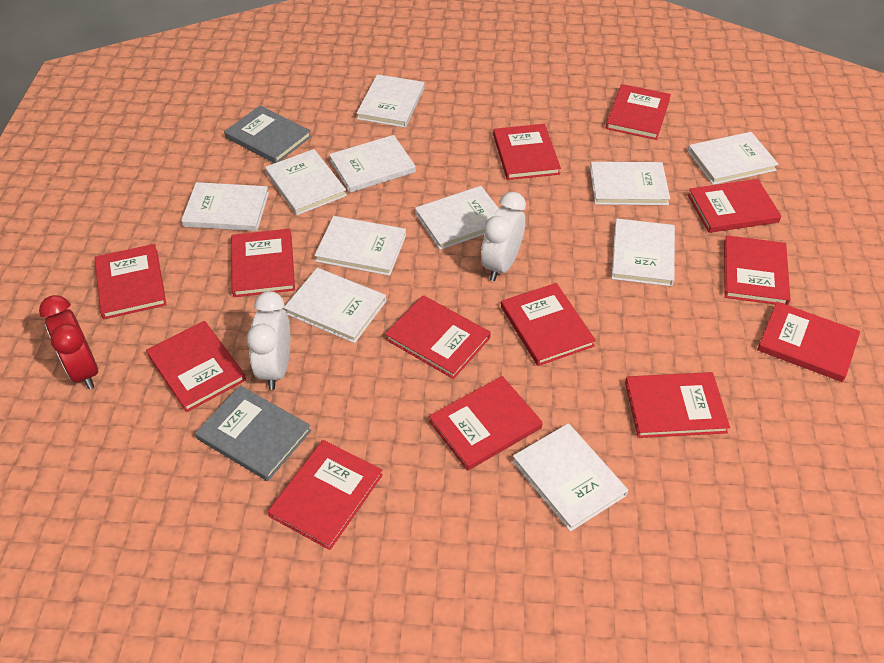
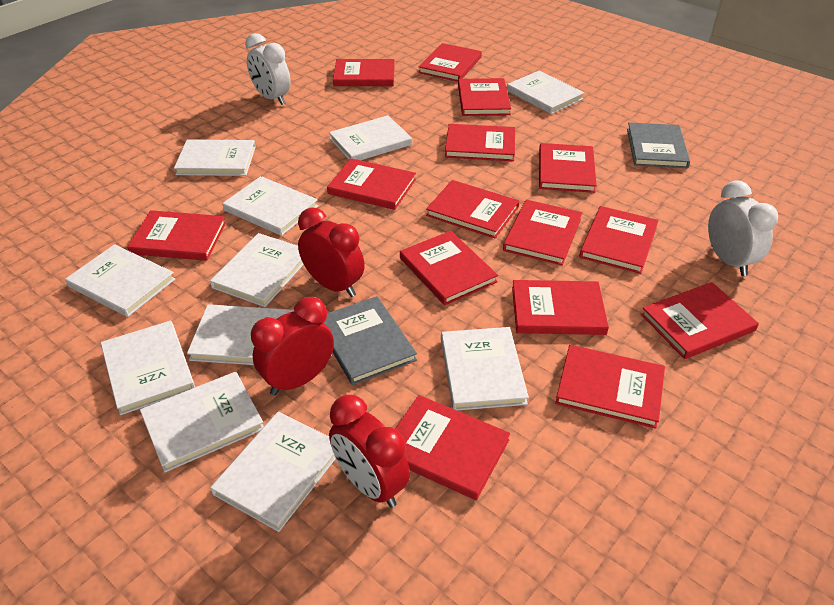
red book: 13 -> 15
red clock: 1 -> 3

